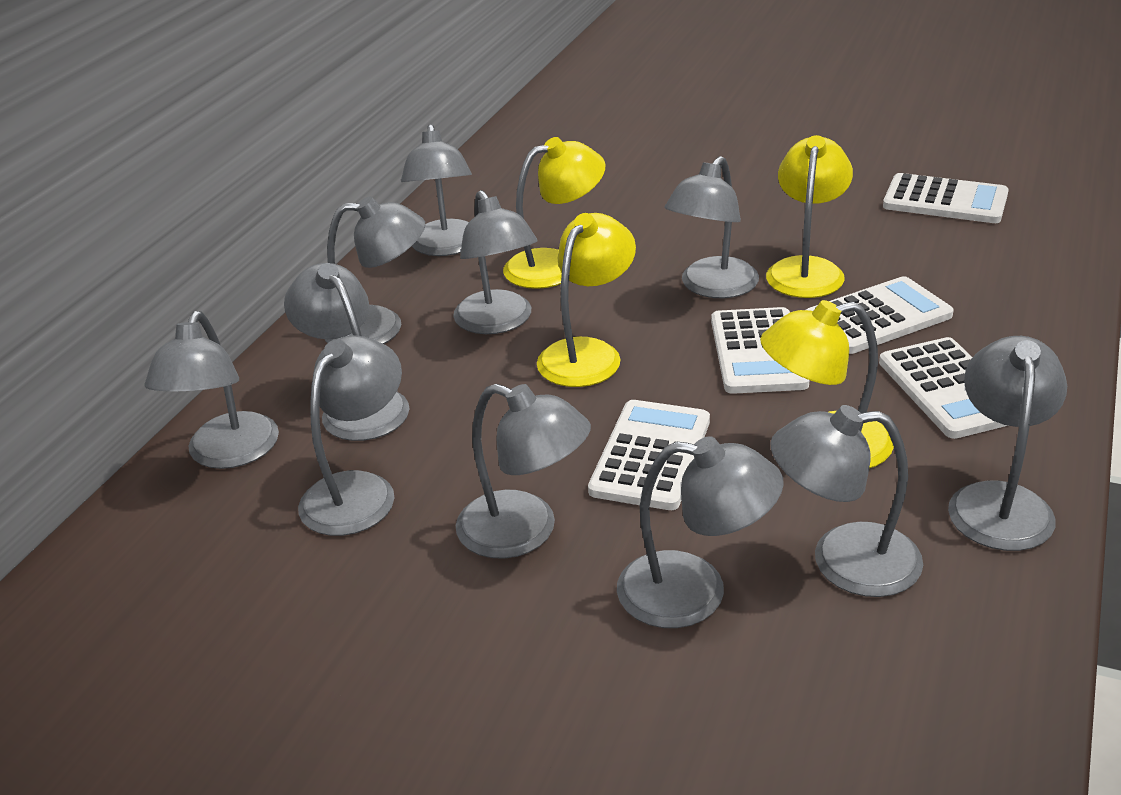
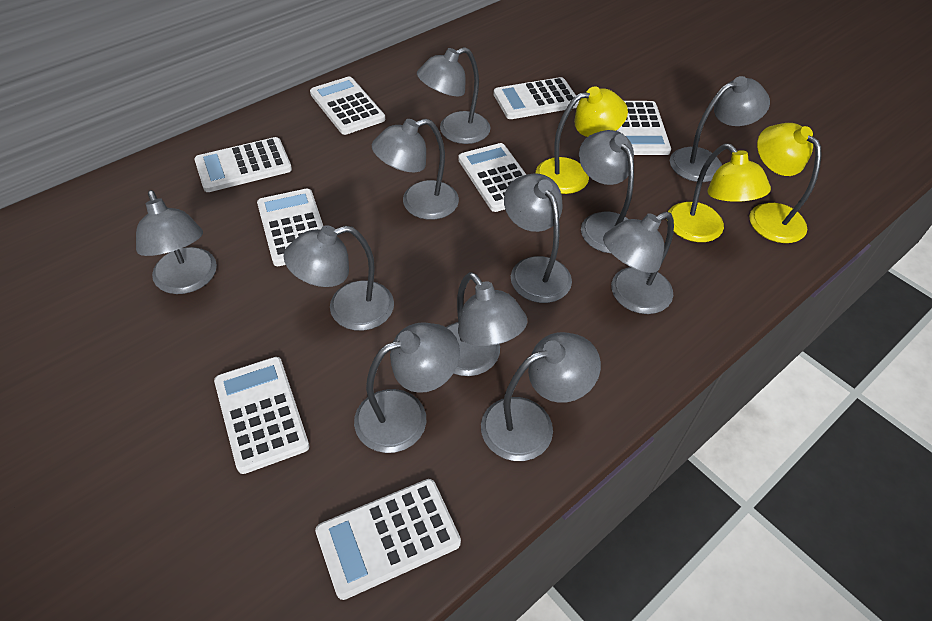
white calculator: 5 -> 8
yellow lamp: 4 -> 3

